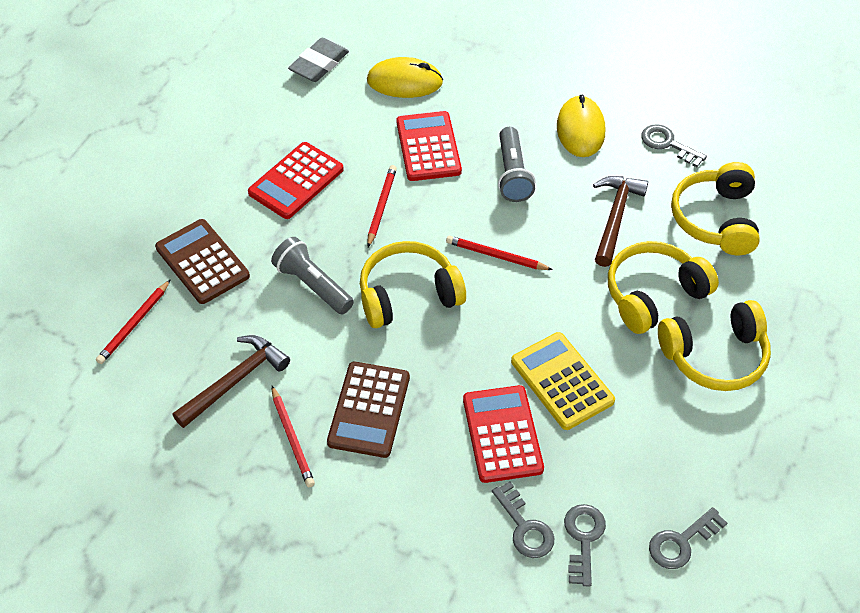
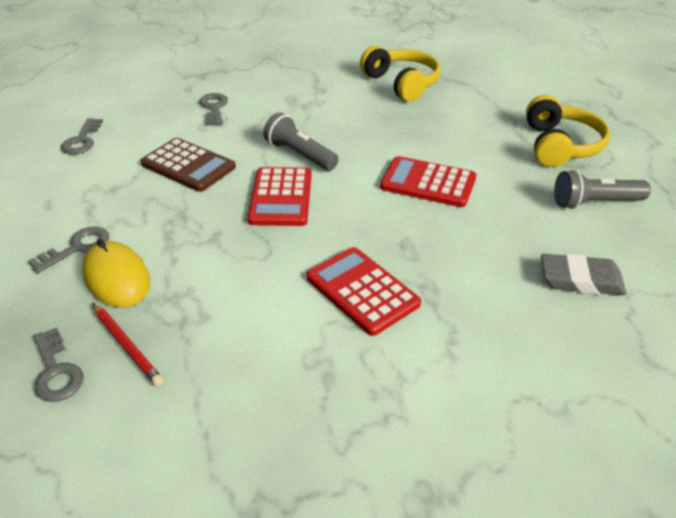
brown calculator: 2 -> 1
brown hammer: 2 -> 0
red pencil: 4 -> 1
yellow calculator: 1 -> 0
yellow headphones: 4 -> 2
yellow mouse: 2 -> 1

